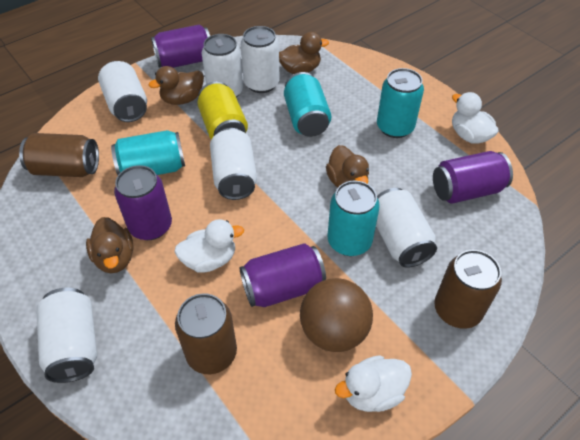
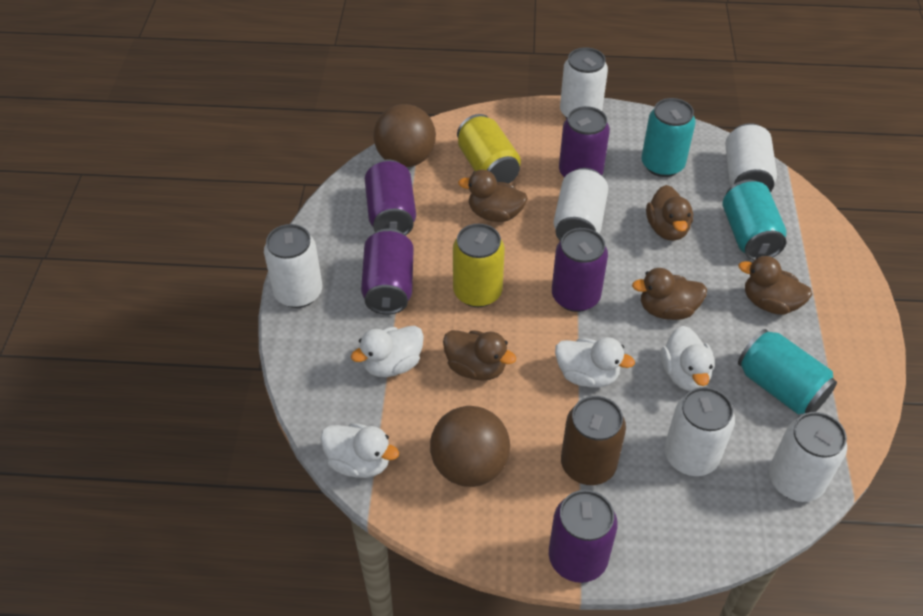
brown ball: 1 -> 2
brown can: 3 -> 1
brown duck: 4 -> 5
purple can: 4 -> 5
turquoise can: 4 -> 3
white duck: 3 -> 4
yellow can: 1 -> 2

